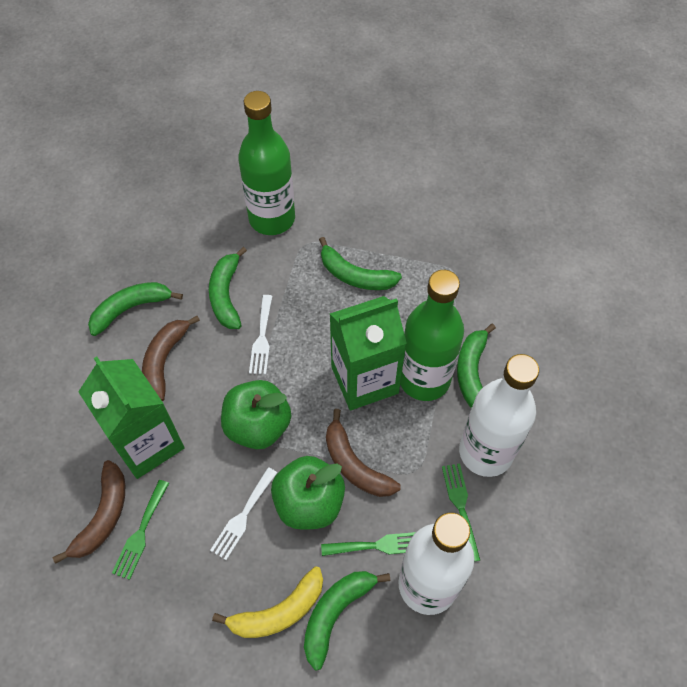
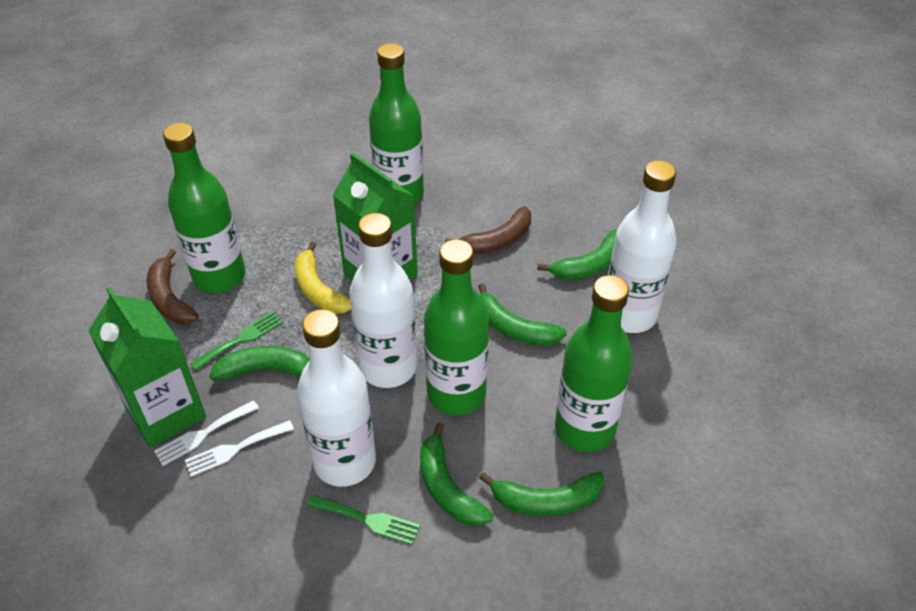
brown banana: 3 -> 2
green apple: 2 -> 0
green bottle: 2 -> 4
green fork: 3 -> 2
white bottle: 2 -> 3

